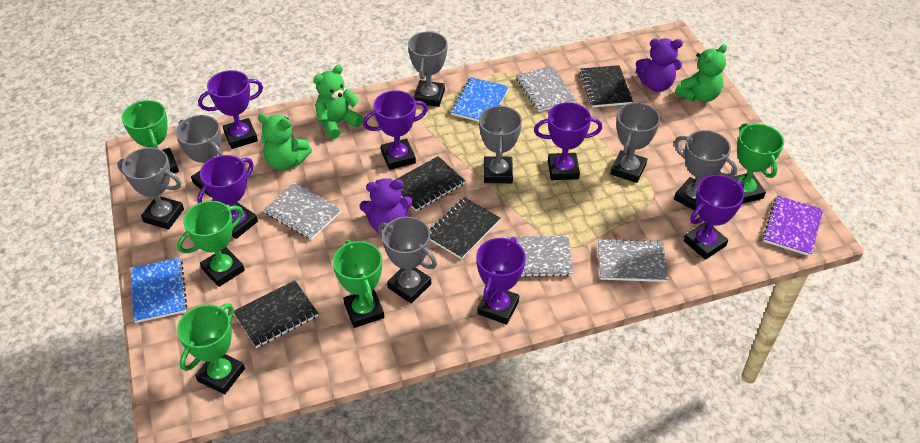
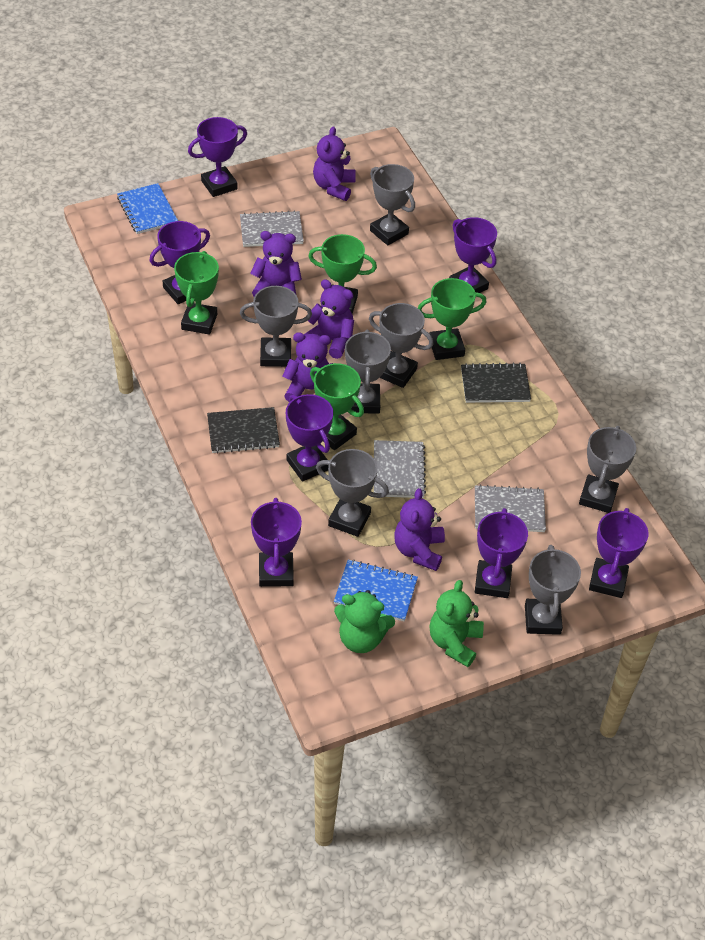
black notebook: 4 -> 2
green teddy bear: 3 -> 2
green trophy: 5 -> 4
grey notebook: 4 -> 3
purple notebook: 1 -> 0
purple teddy bear: 2 -> 5
purple trophy: 6 -> 7

